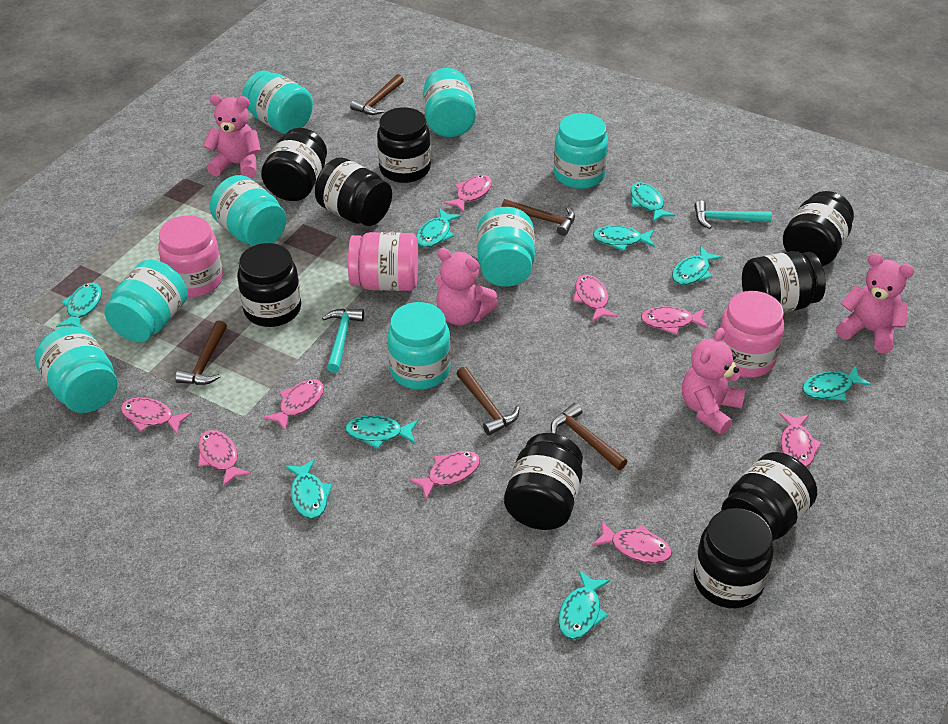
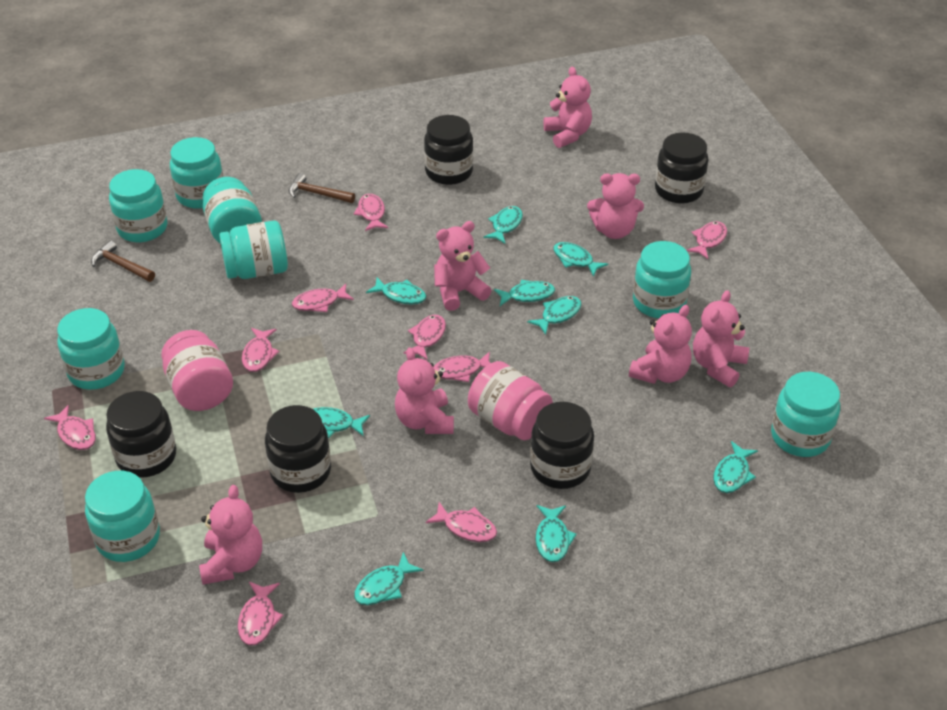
black jar: 9 -> 5
brown hammer: 5 -> 2
pink jar: 3 -> 2
pink teddy bear: 4 -> 7
turquoise hammer: 2 -> 0

